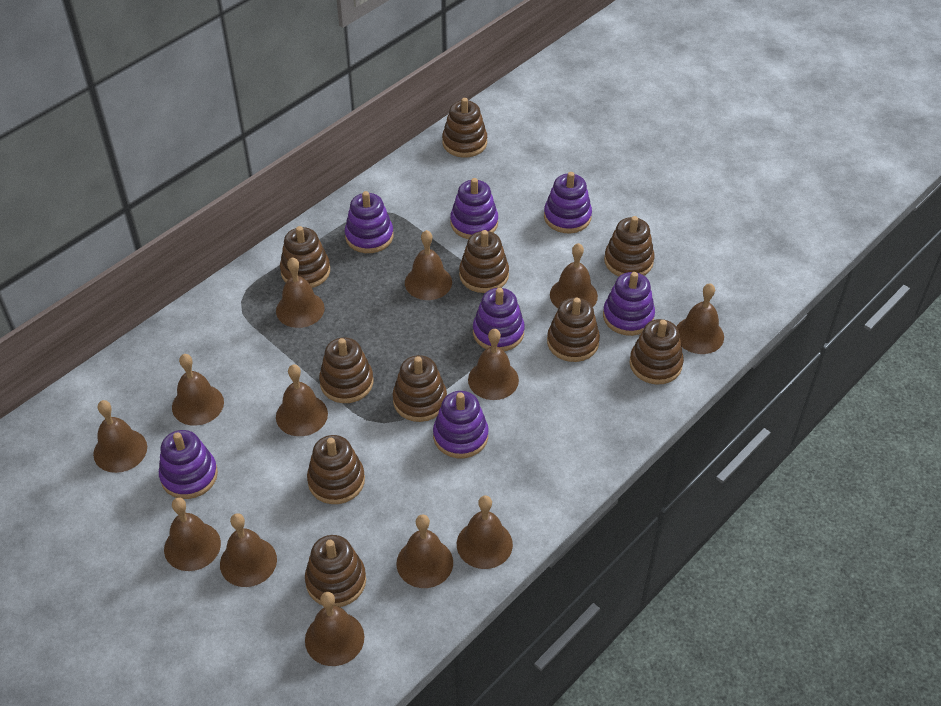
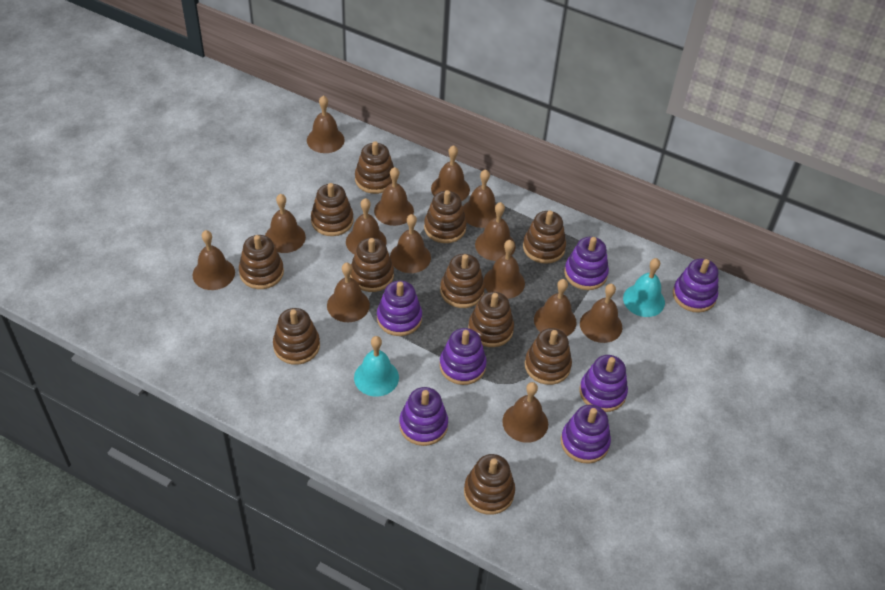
brown bell: 13 -> 14
brown stacking toy: 10 -> 11
turquoise bell: 0 -> 2

